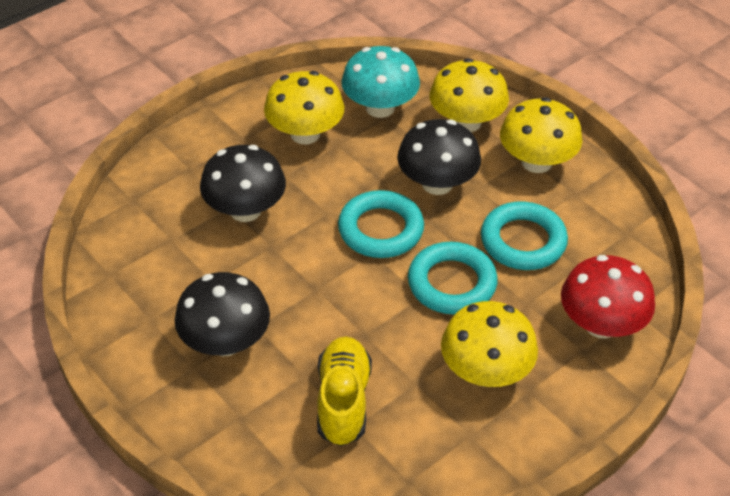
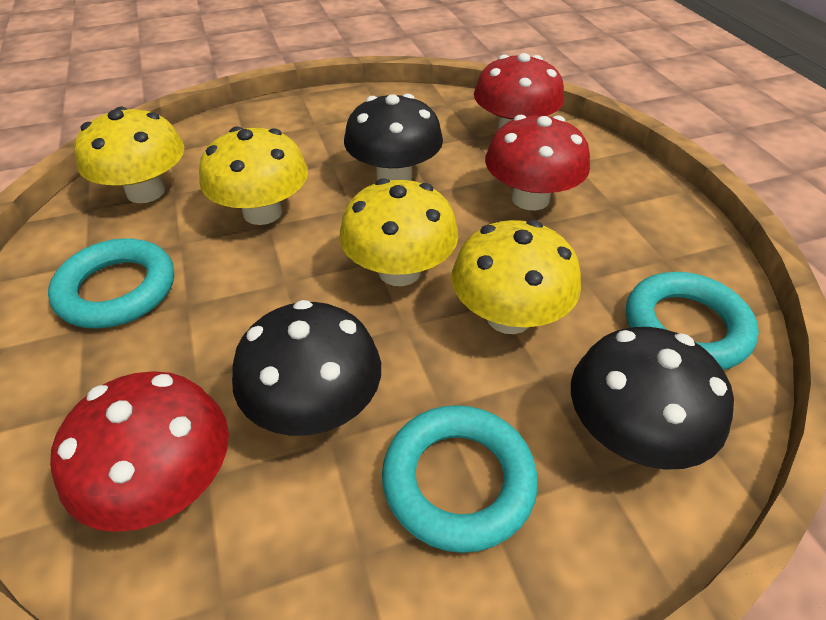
red mushroom: 1 -> 3
turquoise mushroom: 1 -> 0
yellow shoe: 1 -> 0

